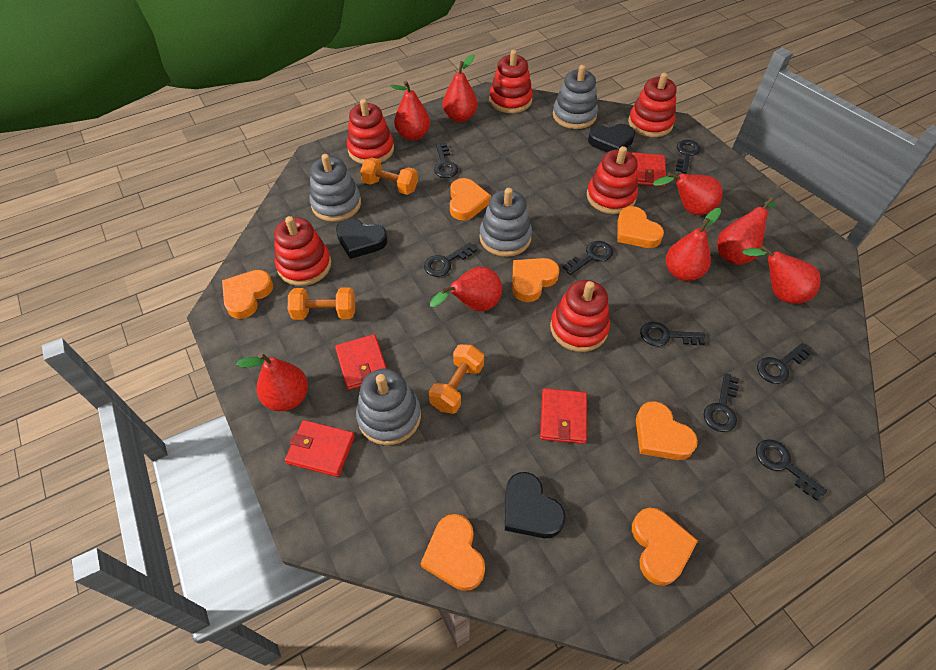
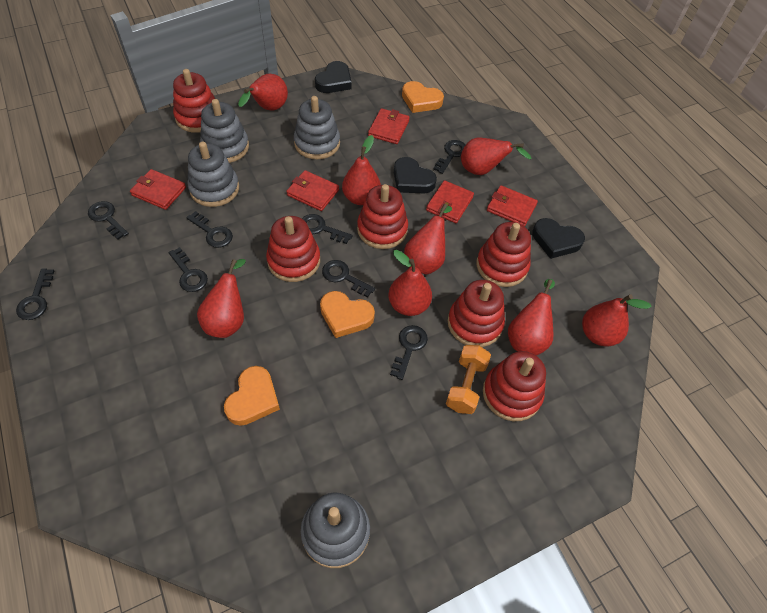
orange dumbbell: 3 -> 1
orange heart: 7 -> 3
red wallet: 4 -> 5

